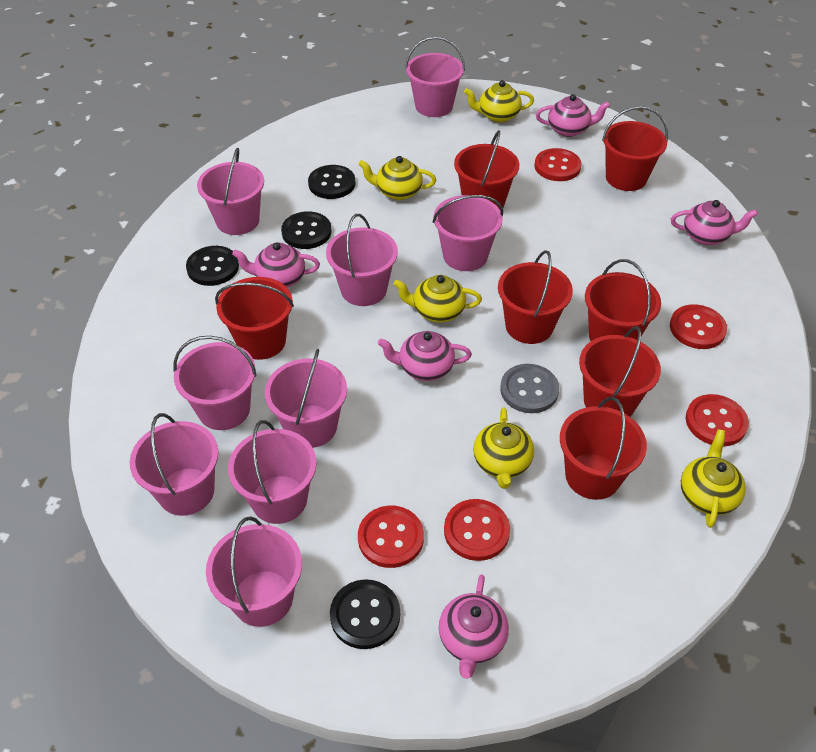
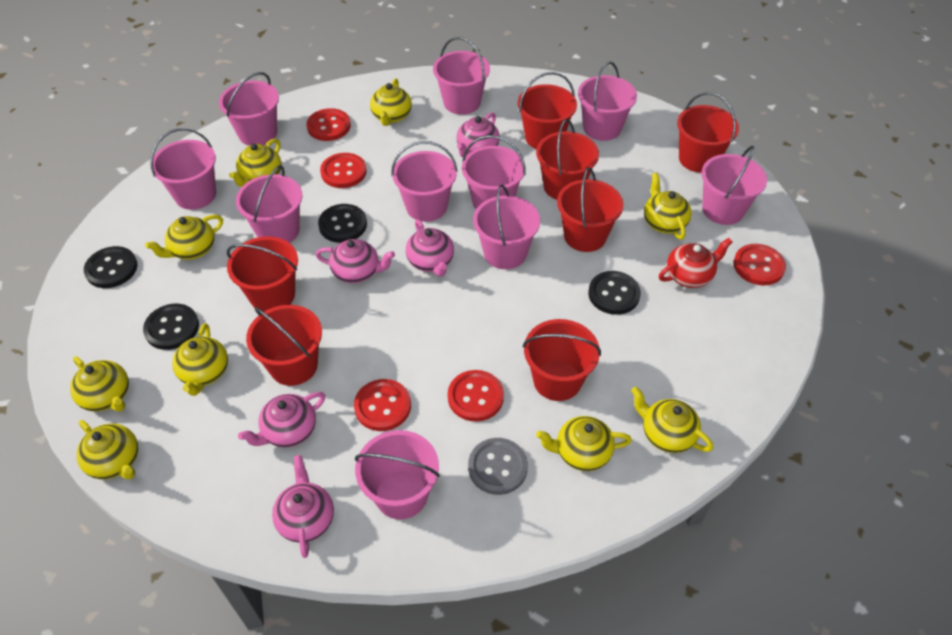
pink bucket: 9 -> 10
red teapot: 0 -> 1
yellow teapot: 5 -> 9

